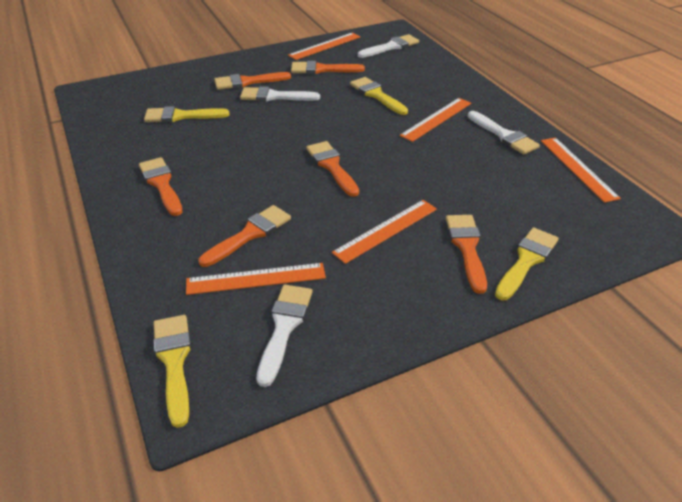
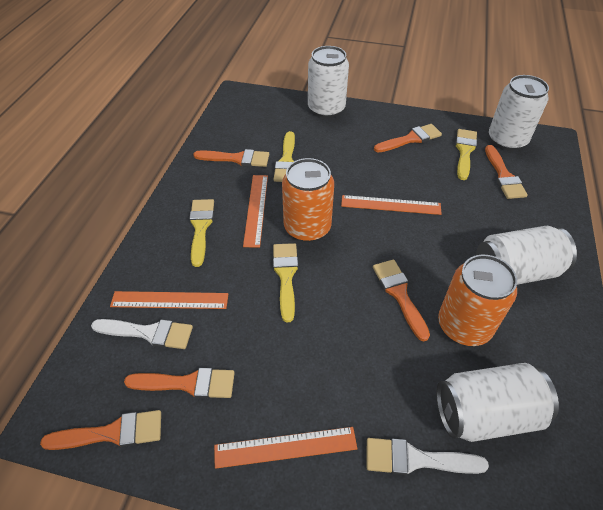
orange can: 0 -> 2
orange ruler: 5 -> 4
white brush: 4 -> 2
white can: 0 -> 4

